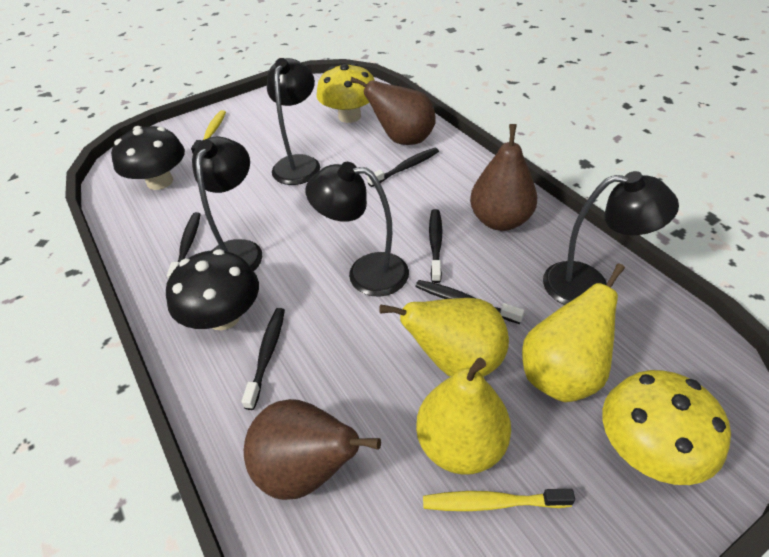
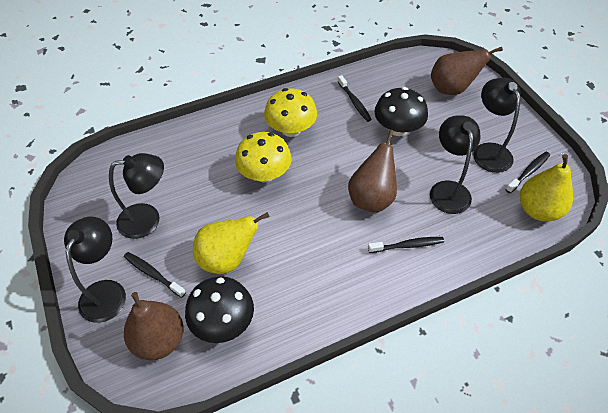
black toothbrush: 5 -> 4
yellow pear: 3 -> 2
yellow toothbrush: 2 -> 0

